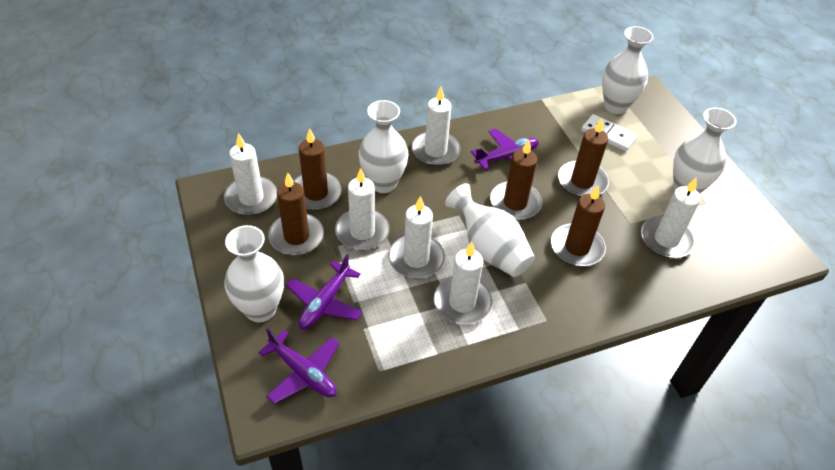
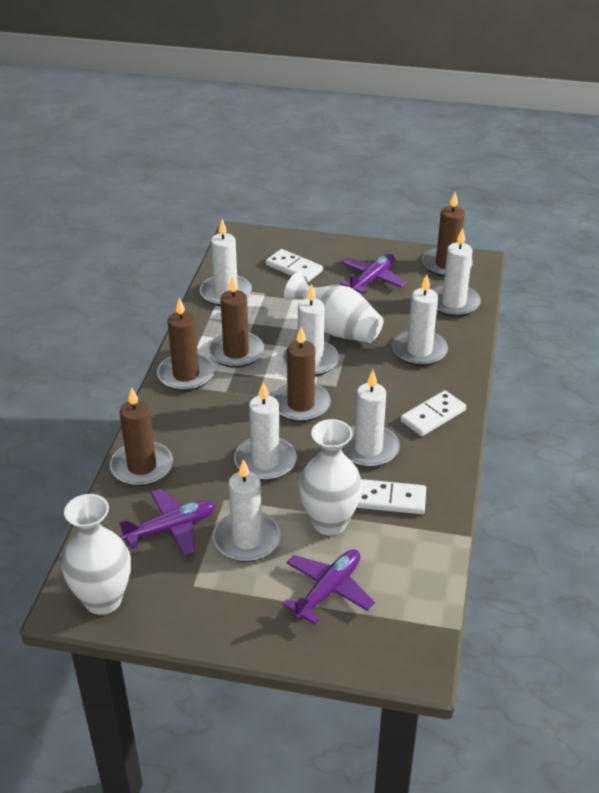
white candle: 6 -> 7
white domino: 1 -> 3
white vase: 5 -> 3

